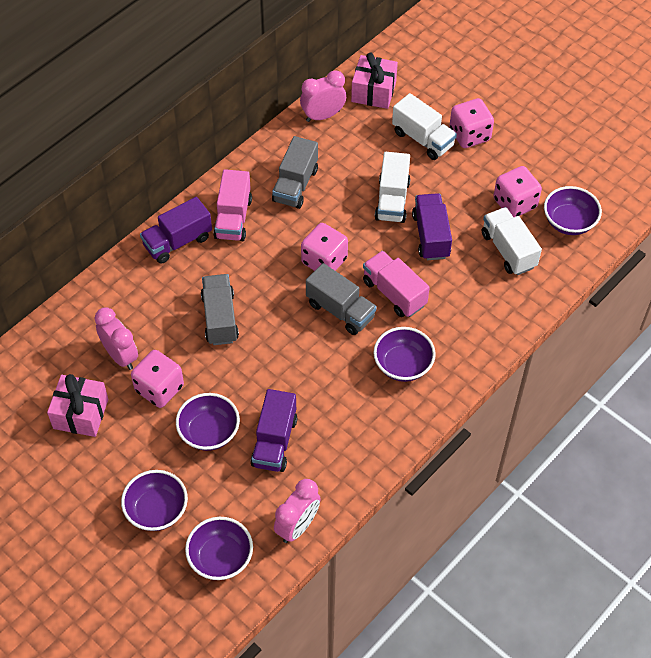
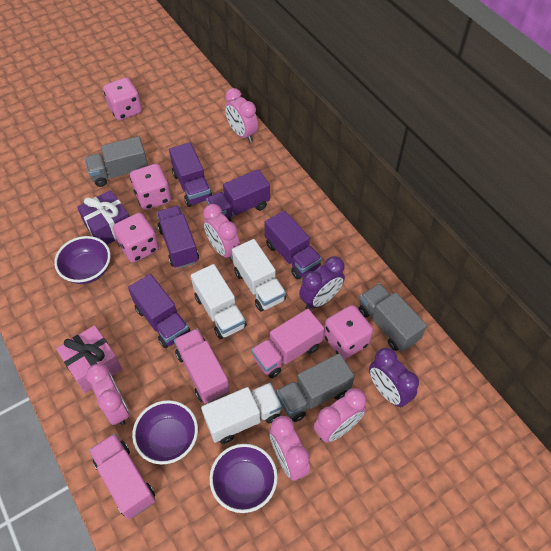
pink clock: 3 -> 5
pink gift: 2 -> 1
pink truck: 2 -> 3
purple bowl: 5 -> 3
purple clock: 0 -> 2
purple gift: 0 -> 1
purple truck: 3 -> 5

